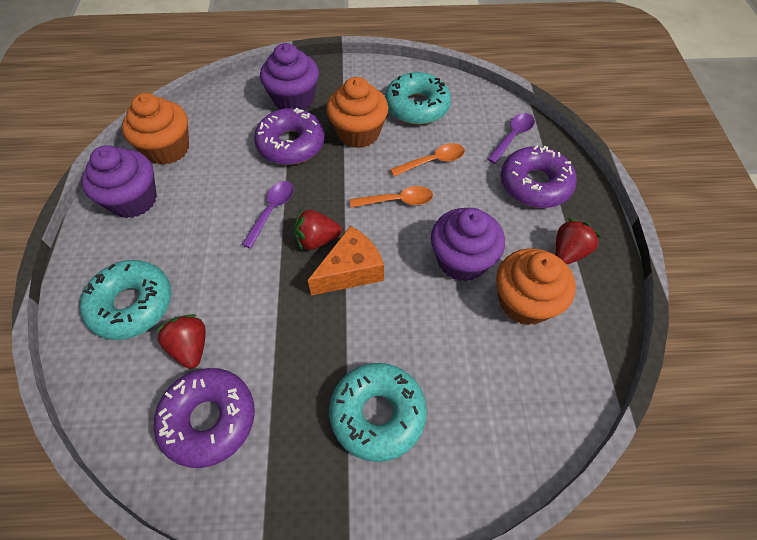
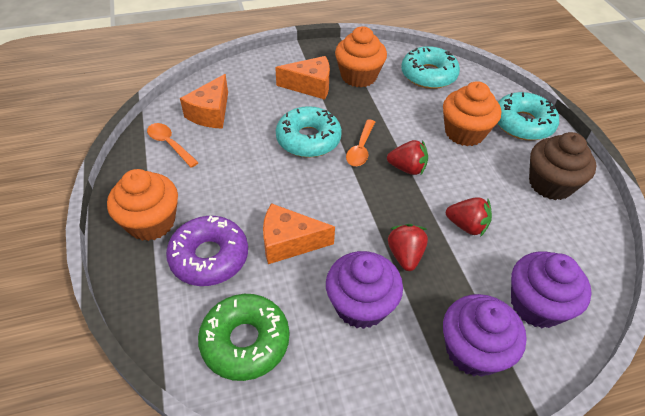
brown cupcake: 0 -> 1
green donut: 0 -> 1
orange cheese: 1 -> 3
purple donut: 3 -> 1
purple spoon: 2 -> 0

